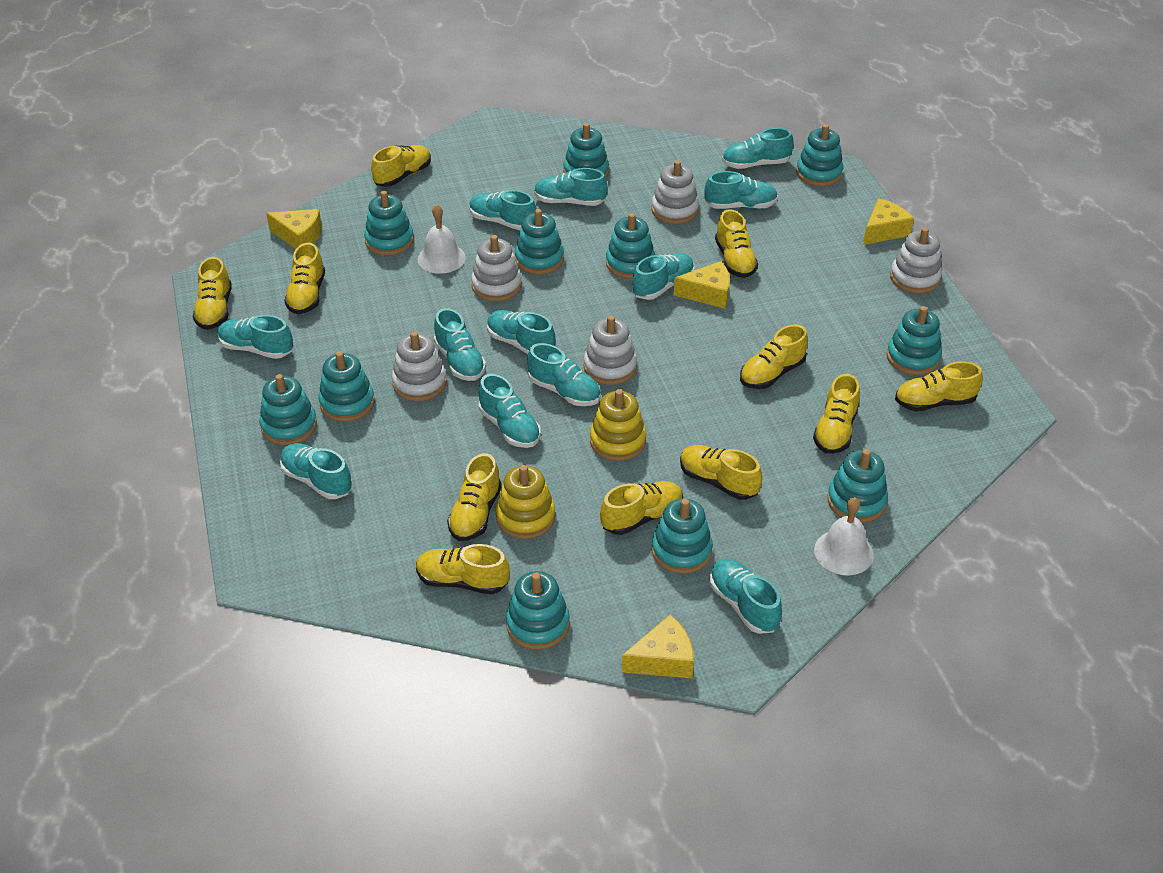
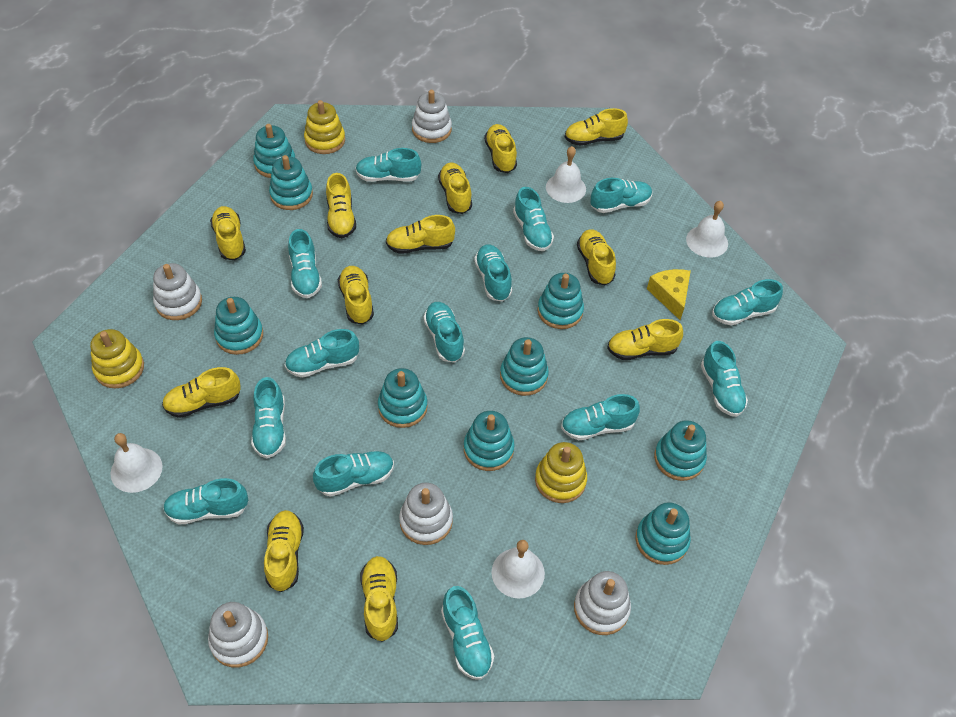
turquoise shoe: 12 -> 14
turquoise stacking toy: 11 -> 9
white bell: 2 -> 4
yellow cheese: 4 -> 1
yellow shoe: 11 -> 12
yellow stacking toy: 2 -> 3

